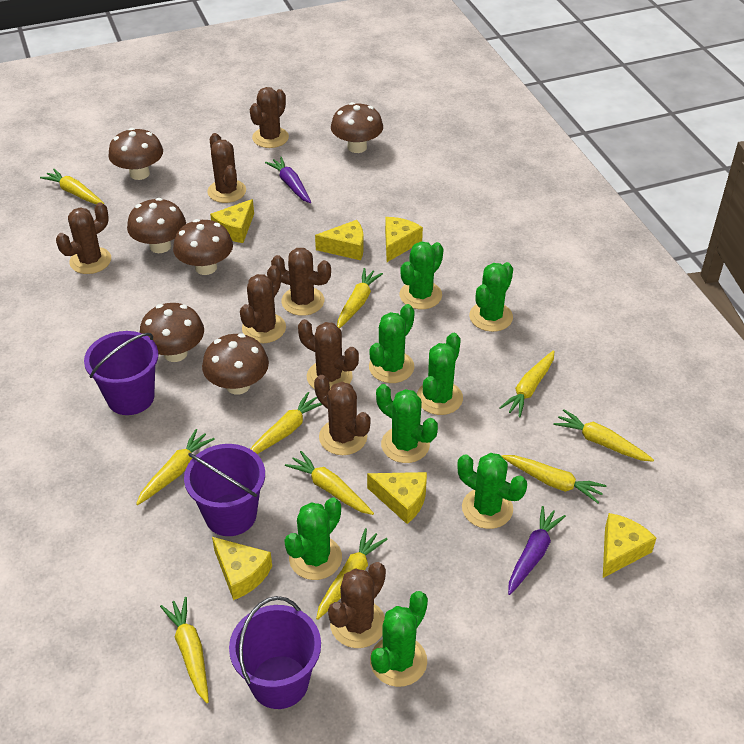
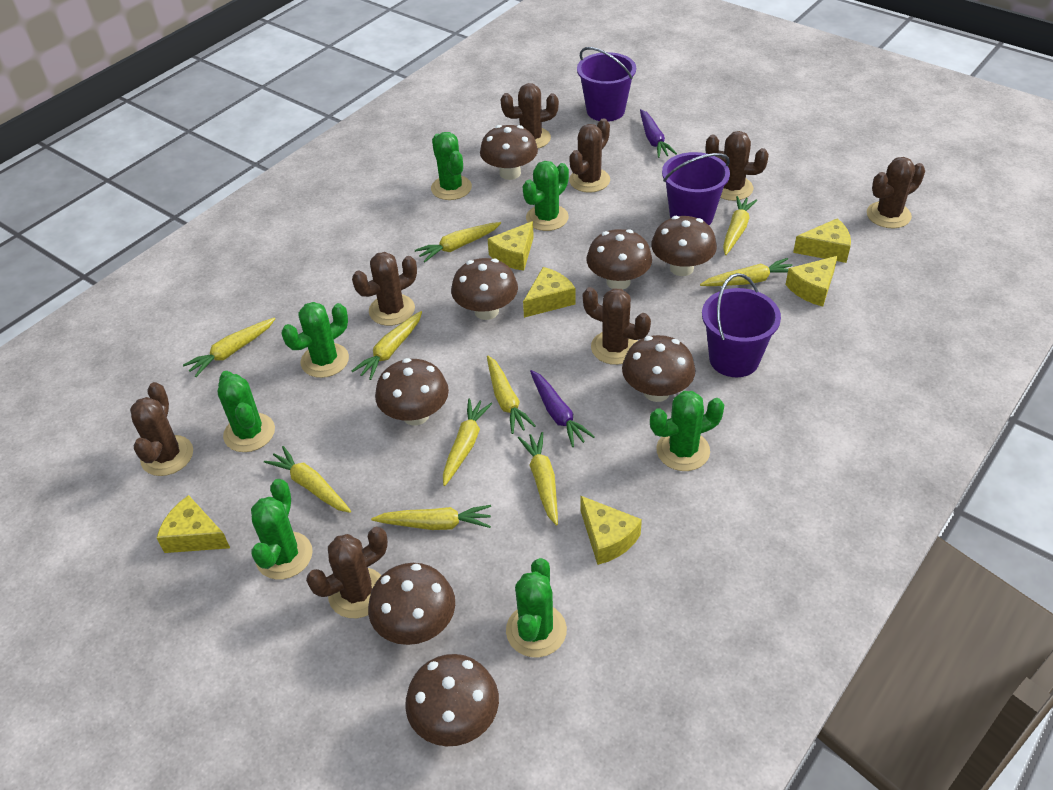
brown mushroom: 6 -> 8
green cactus: 8 -> 7

